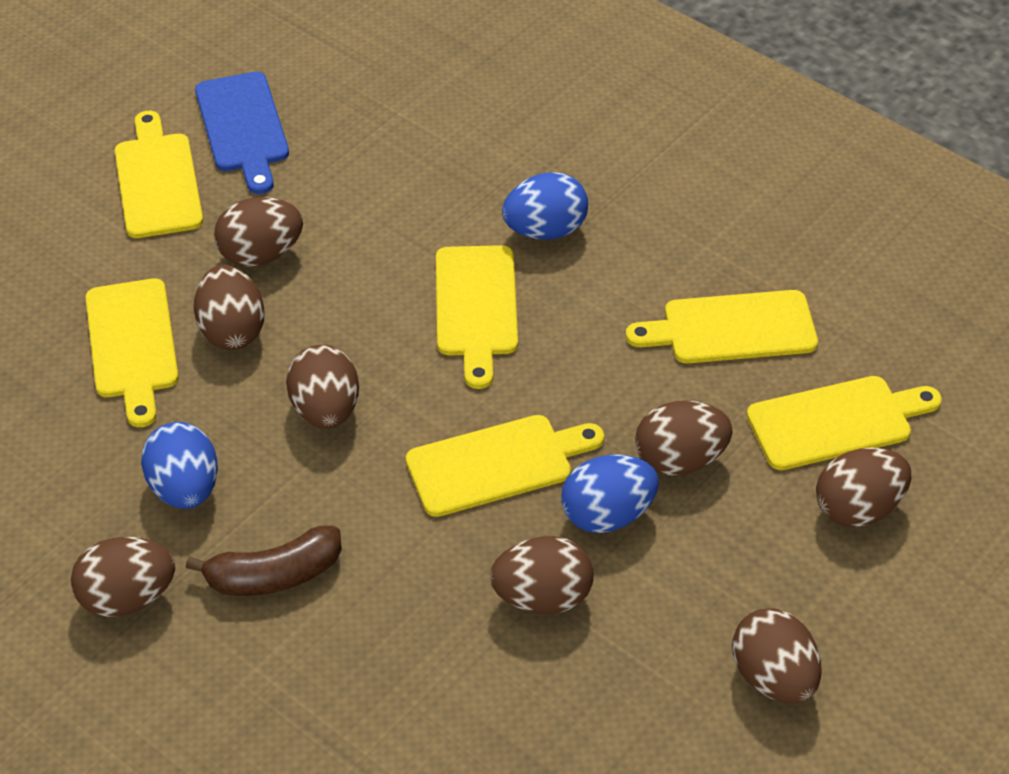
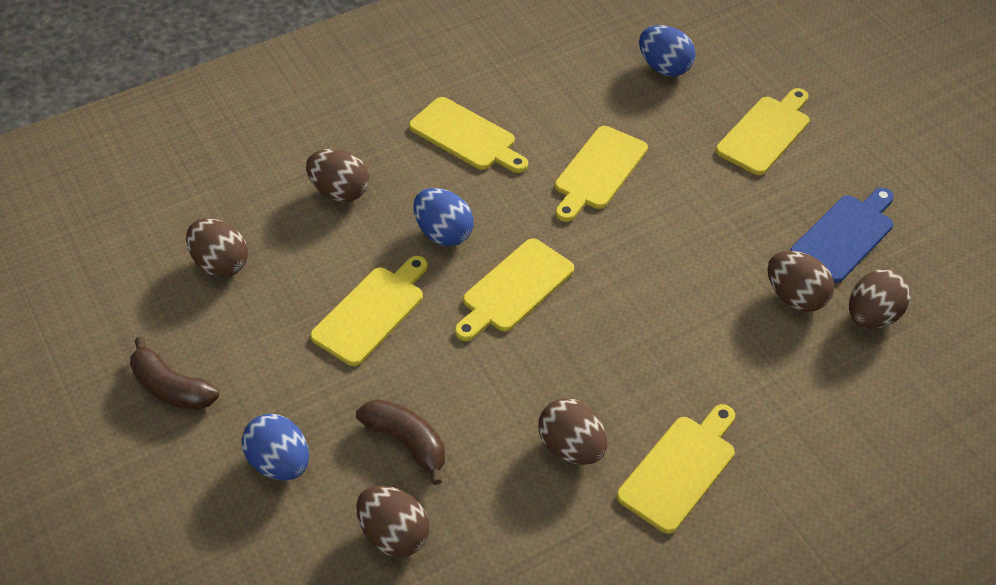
brown banana: 1 -> 2
brown egg: 8 -> 6

